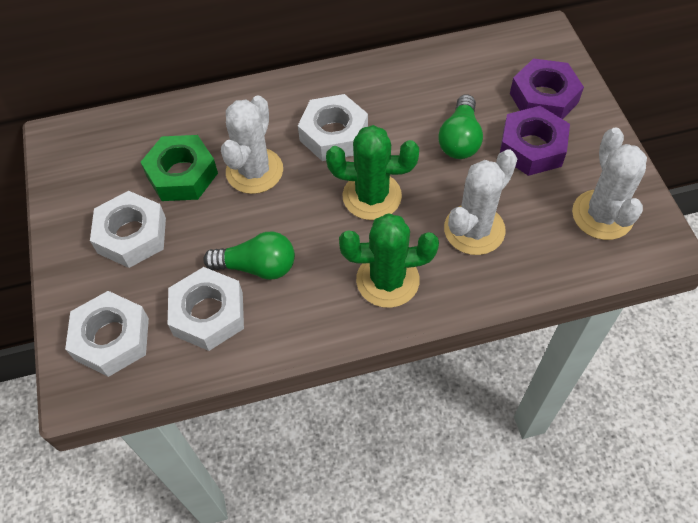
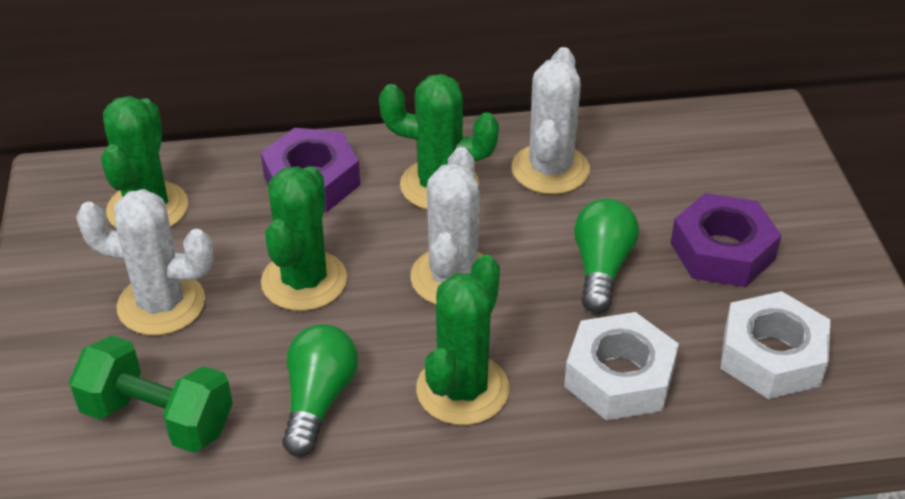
green cactus: 2 -> 4
green dumbbell: 0 -> 1
green nut: 1 -> 0
white nut: 4 -> 2

